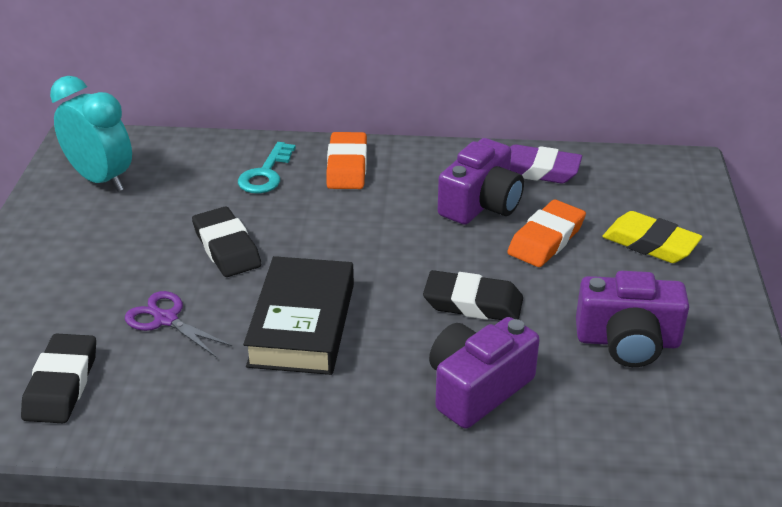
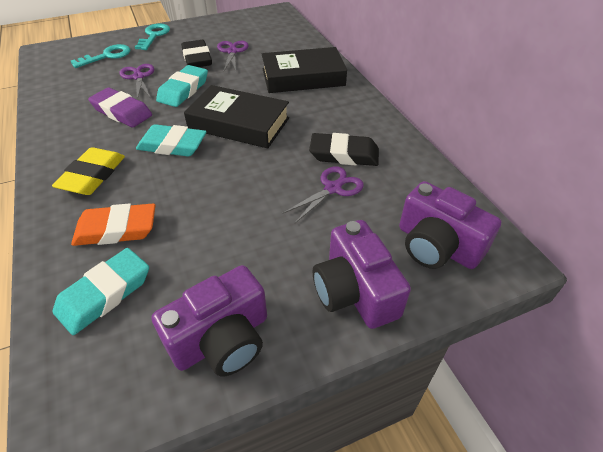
black book: 1 -> 2
black eraser: 3 -> 2
orange eraser: 2 -> 1
purple scissors: 1 -> 3
turquoise clock: 1 -> 0
turquoise eraser: 0 -> 3
turquoise key: 1 -> 2

